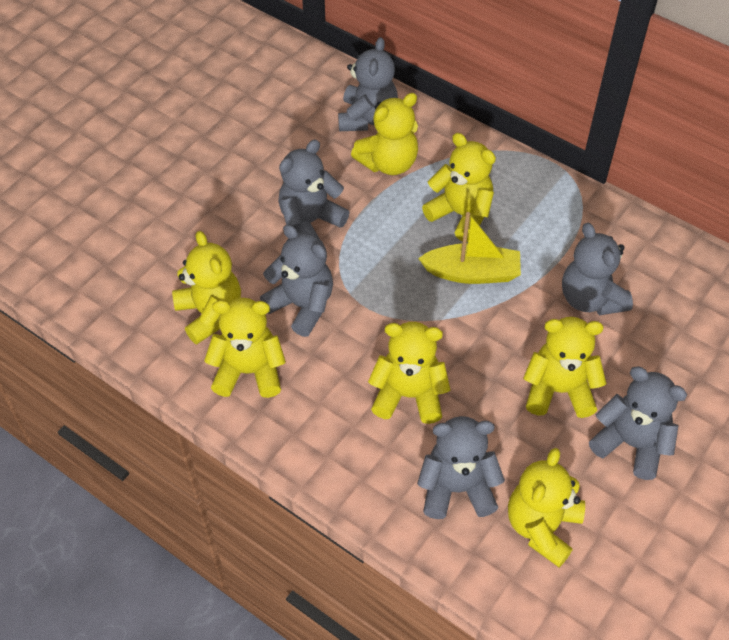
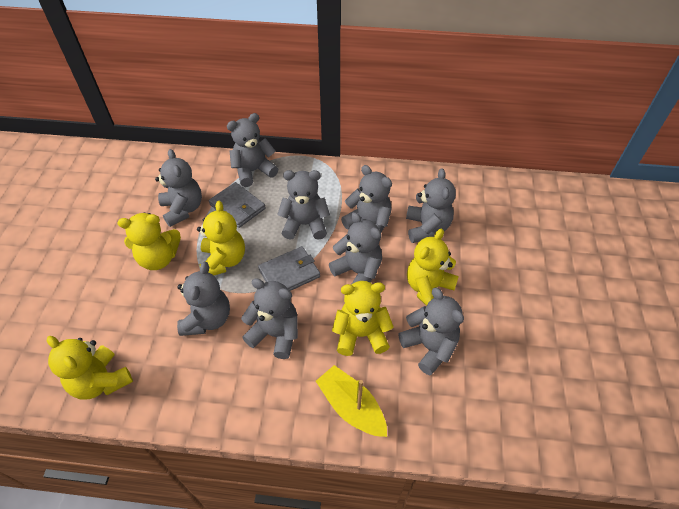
grey teddy bear: 6 -> 9
grey wallet: 0 -> 2
yellow teddy bear: 7 -> 5

